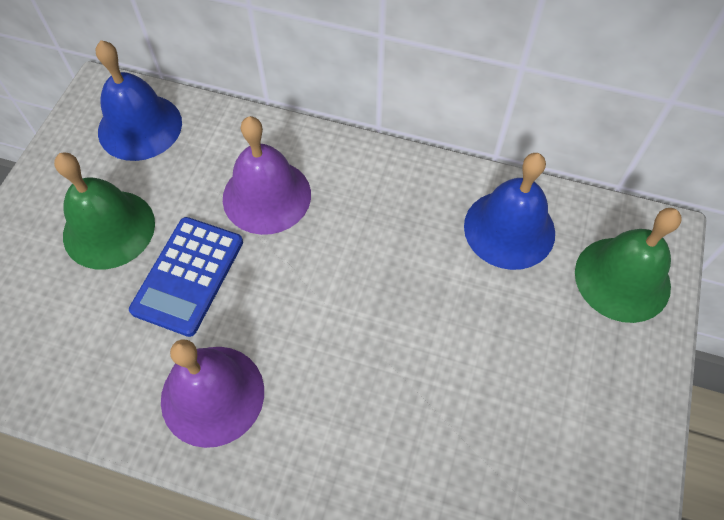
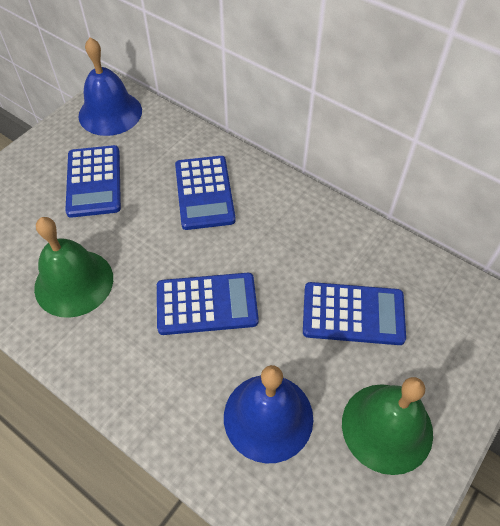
blue calculator: 1 -> 4
purple bell: 2 -> 0

